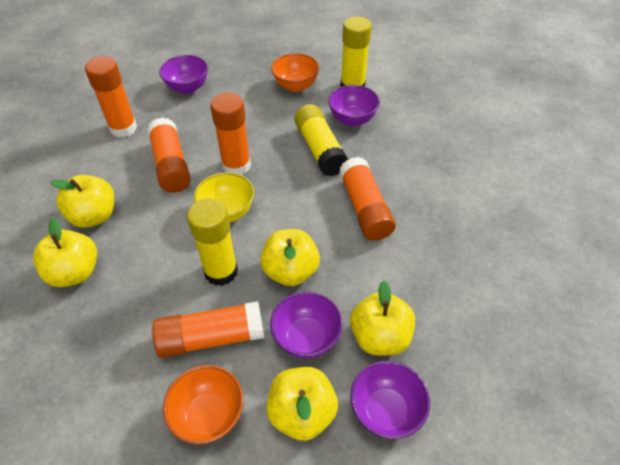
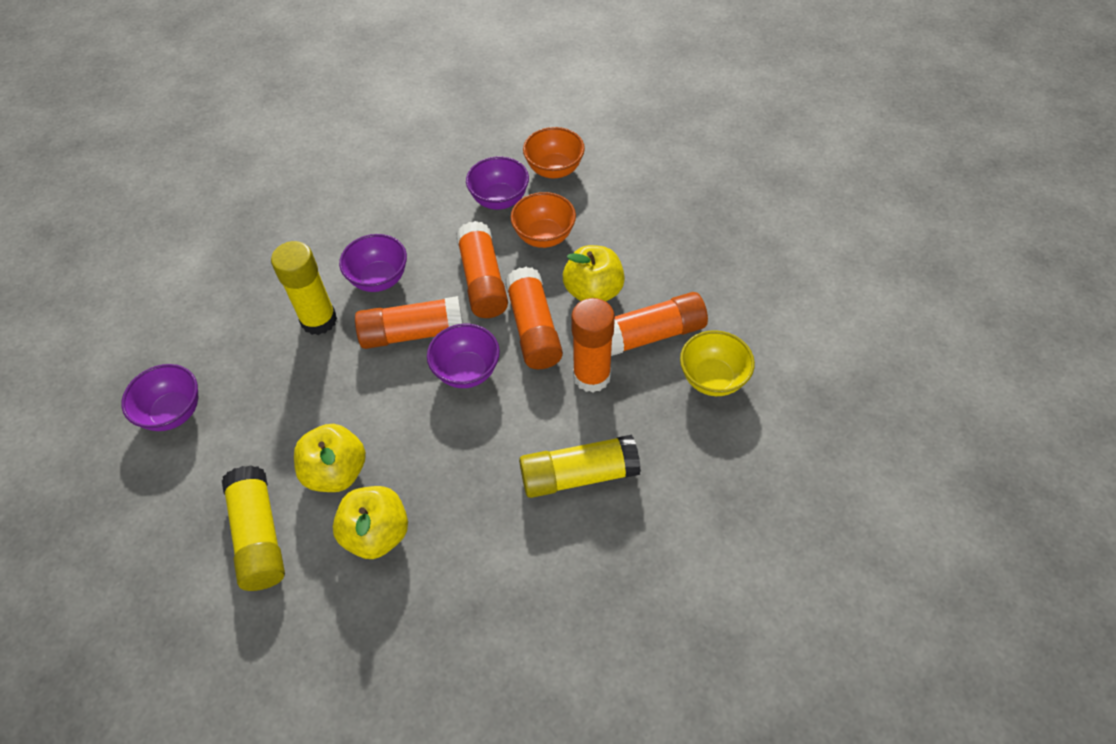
yellow apple: 5 -> 3

